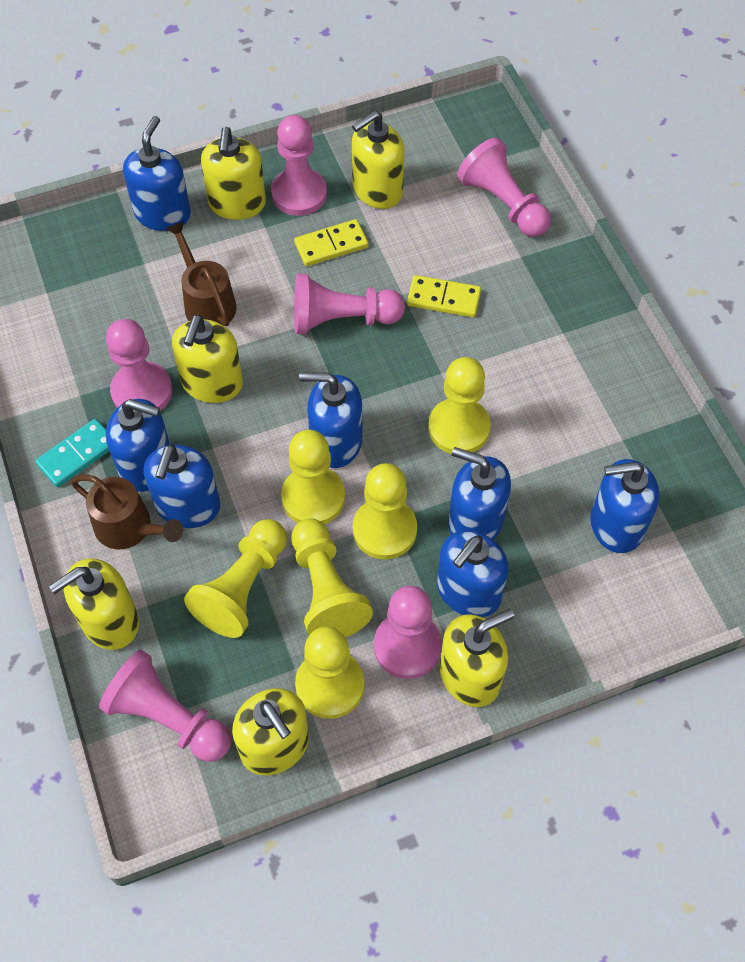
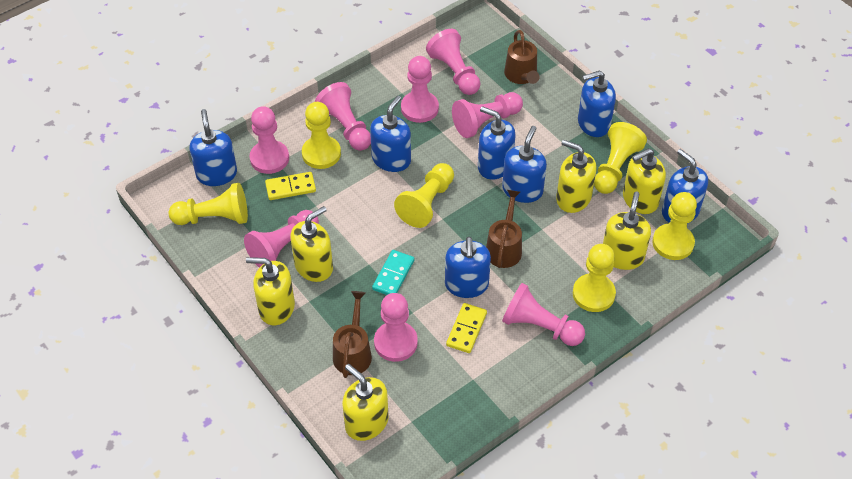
brown watering can: 2 -> 3
pink pawn: 6 -> 8

